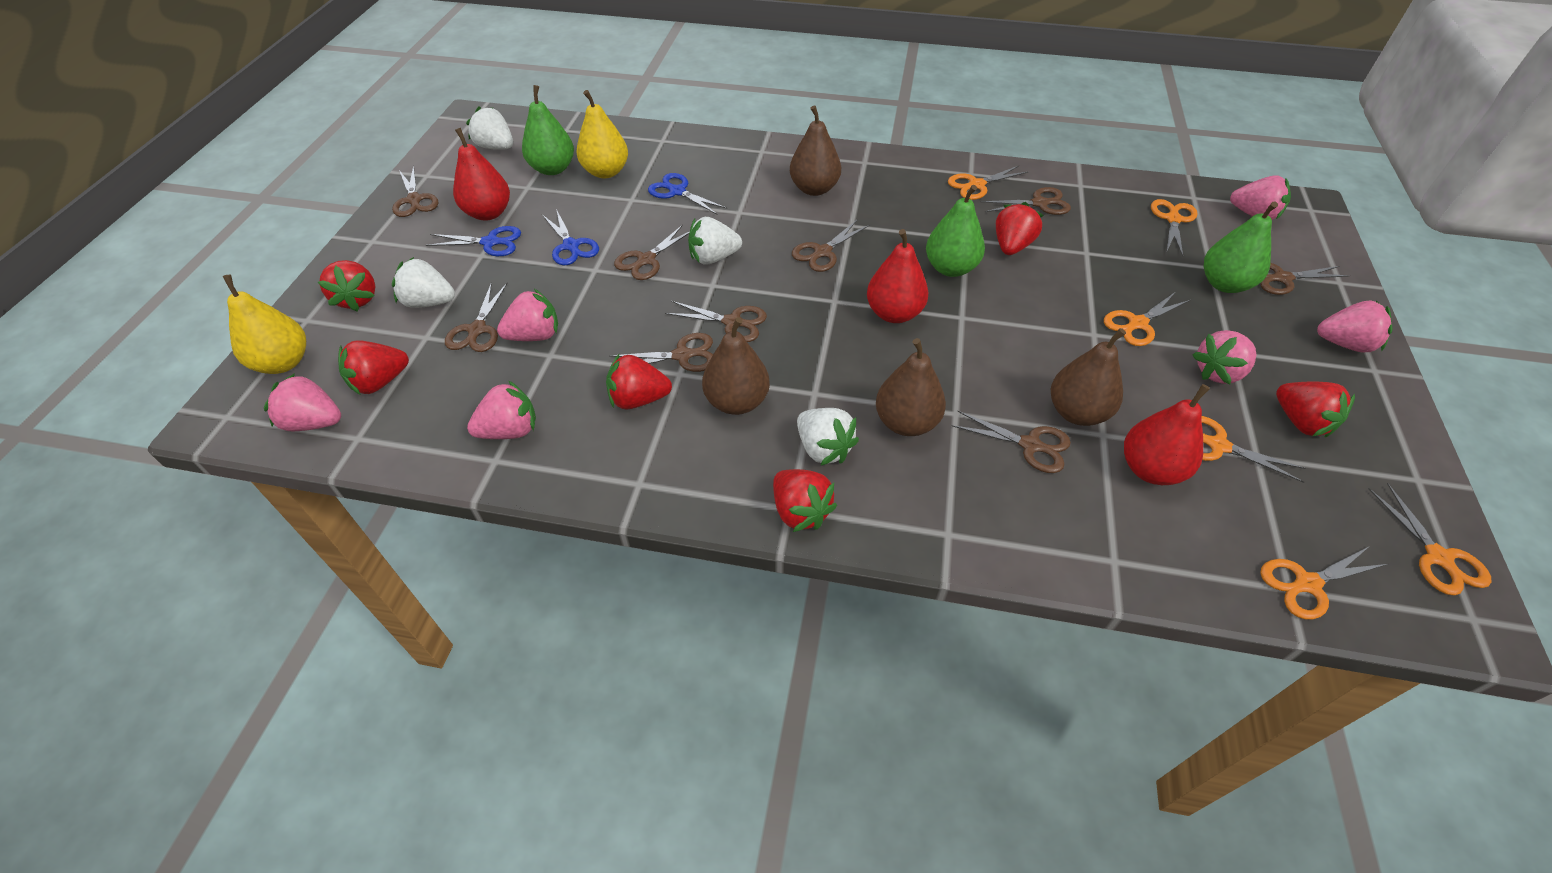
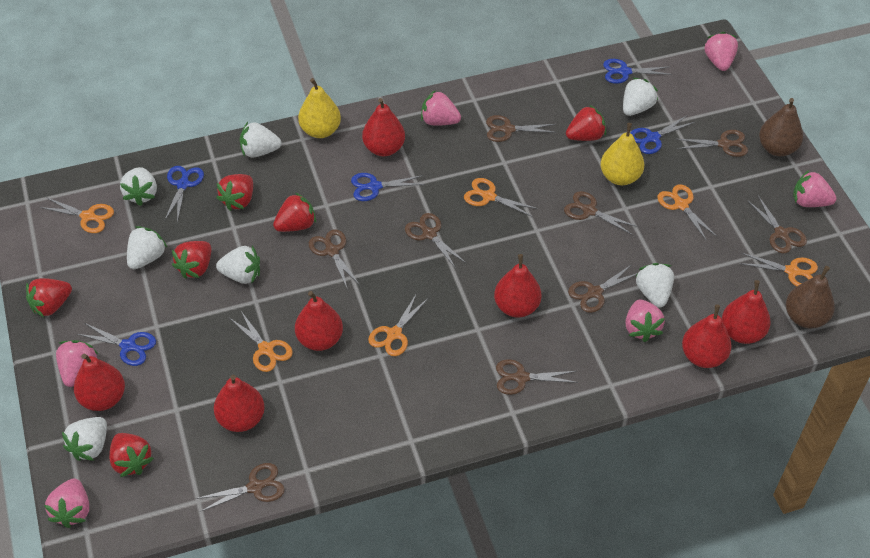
blue scissors: 3 -> 5
brown pear: 4 -> 2
green pear: 3 -> 0
red pear: 3 -> 7
white strawberry: 4 -> 7

